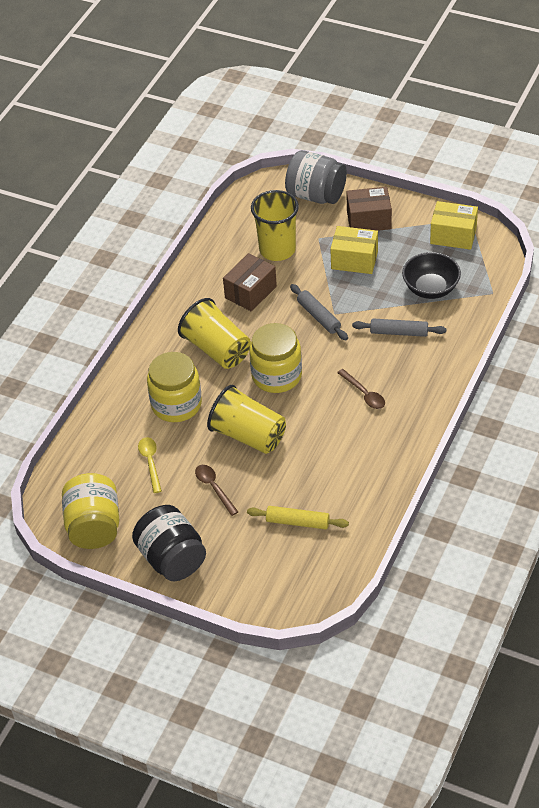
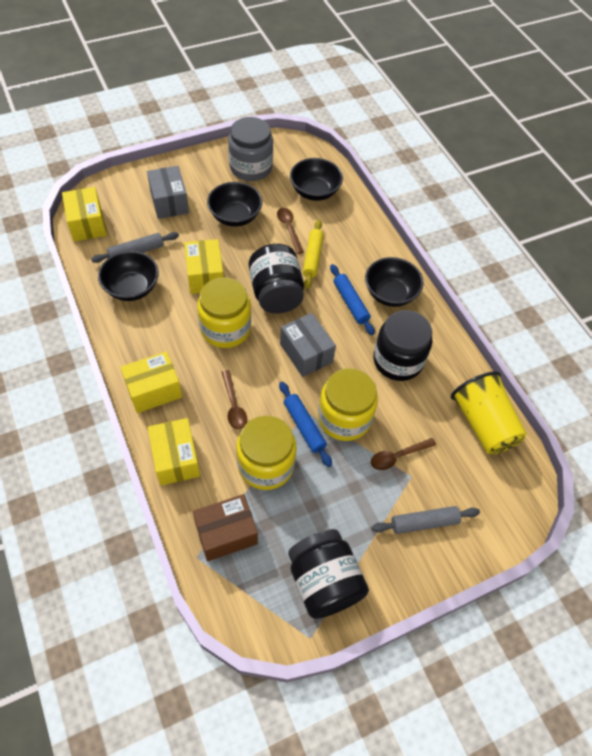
black bowl: 1 -> 4
black jar: 1 -> 3
blue rolling pin: 0 -> 2
brown box: 2 -> 1
brown spoon: 2 -> 3
grey box: 0 -> 2
yellow box: 2 -> 4
yellow cup: 3 -> 1
yellow spoon: 1 -> 0

